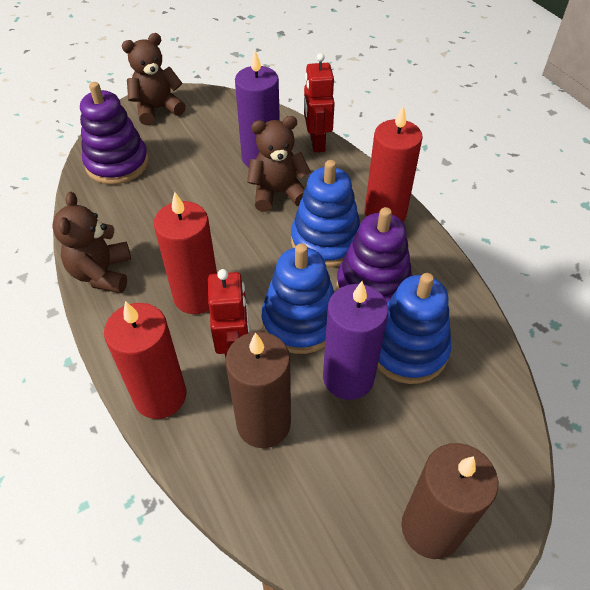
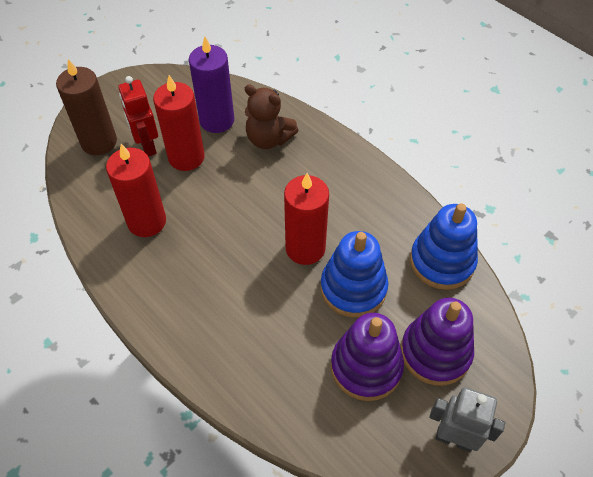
blue stacking toy: 3 -> 2
brown candle: 2 -> 1
brown teddy bear: 3 -> 1
grey robot: 0 -> 1
purple candle: 2 -> 1
red robot: 2 -> 1

